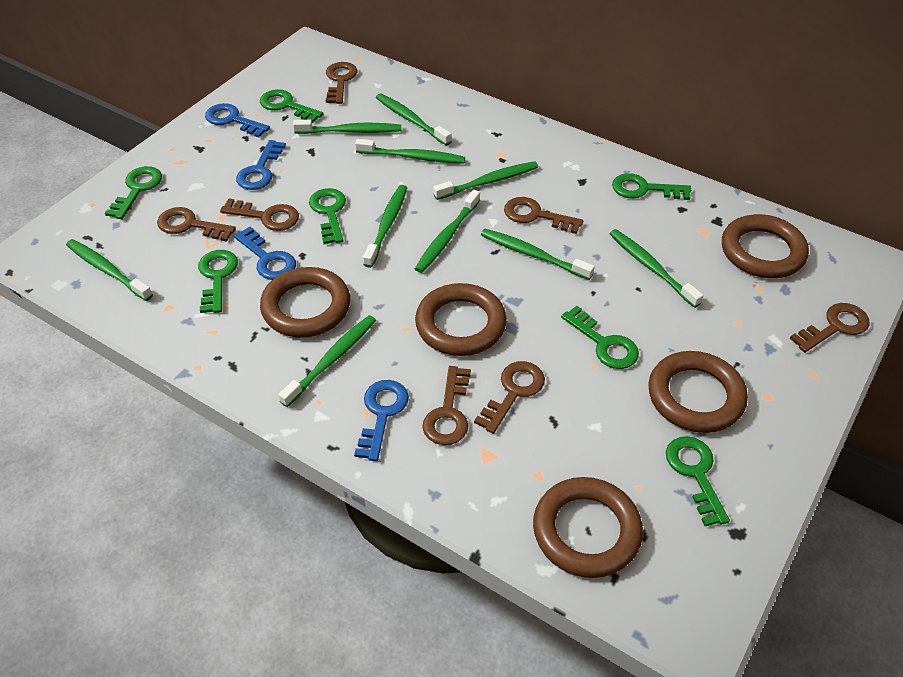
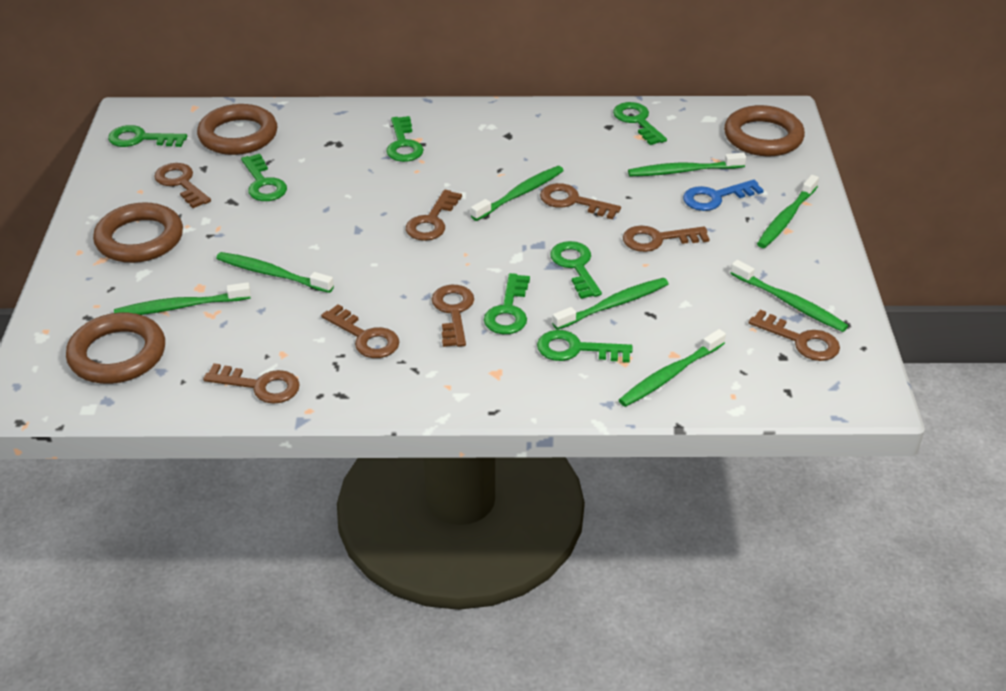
blue key: 4 -> 1
brown key: 7 -> 8
brown ring: 5 -> 4
green toothbrush: 10 -> 8

